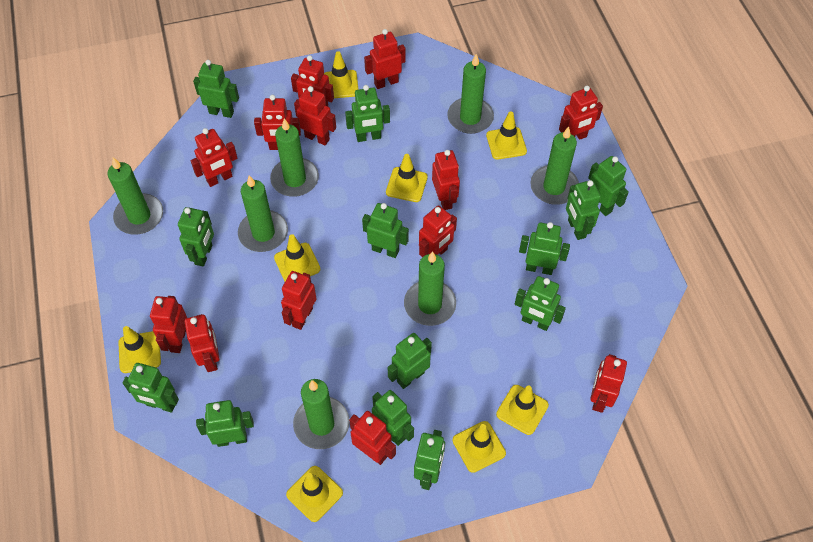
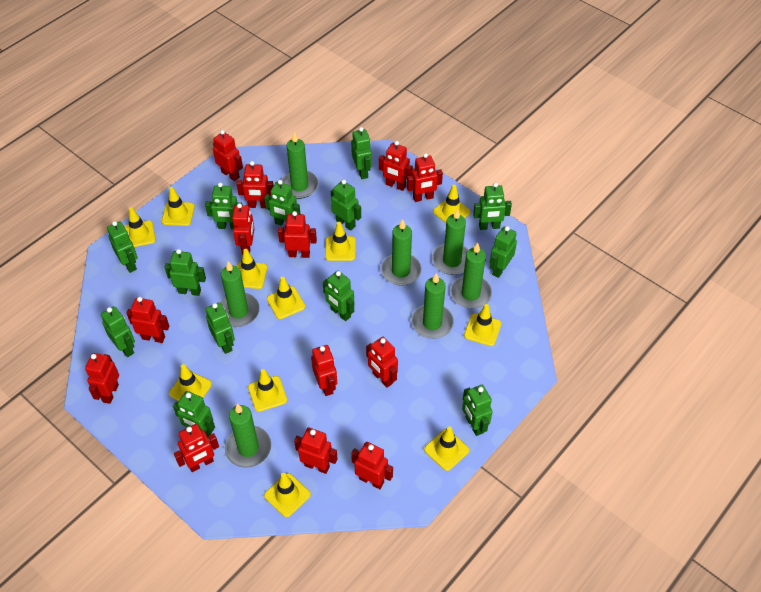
yellow traffic cone: 8 -> 11

